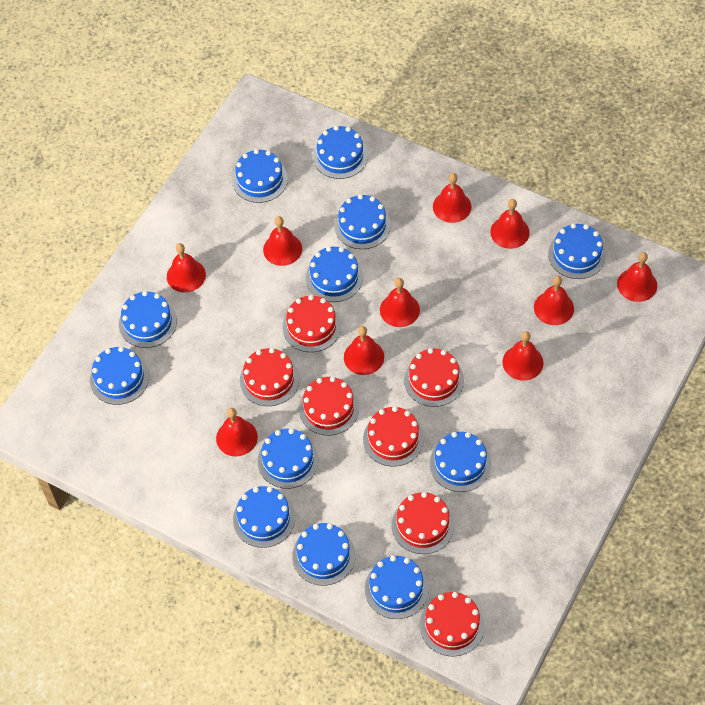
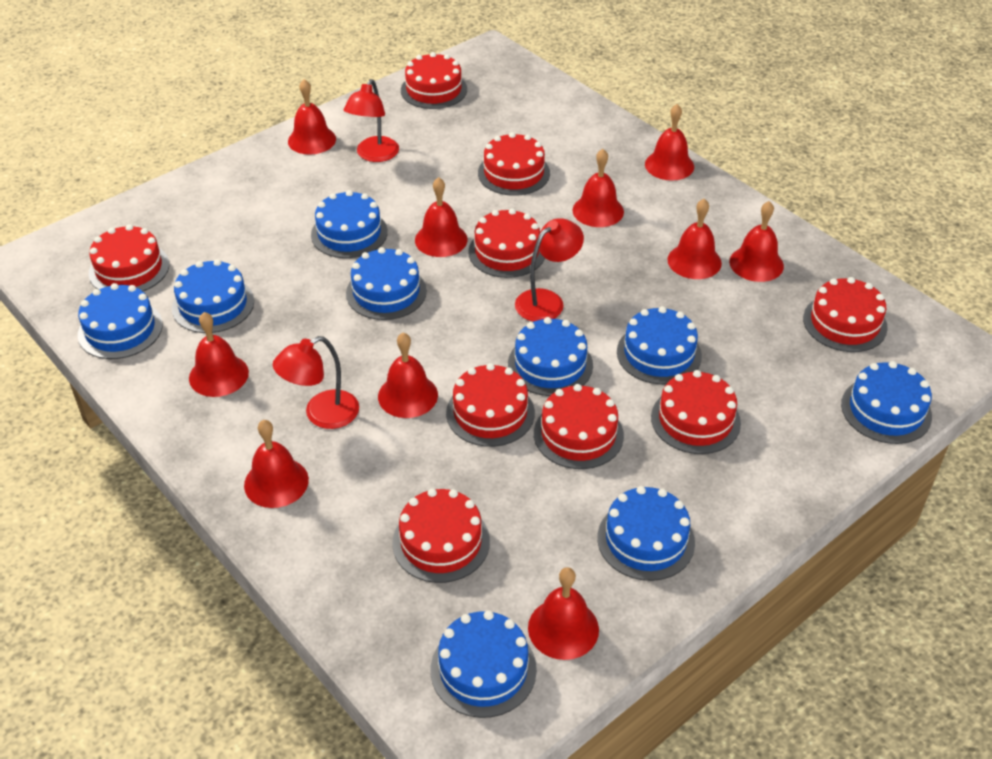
blue cake: 12 -> 9
red cake: 7 -> 9
red lamp: 0 -> 3

